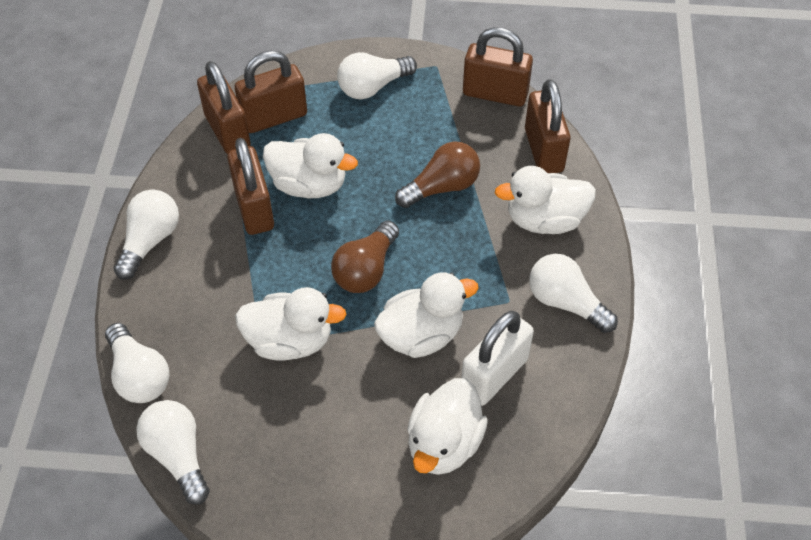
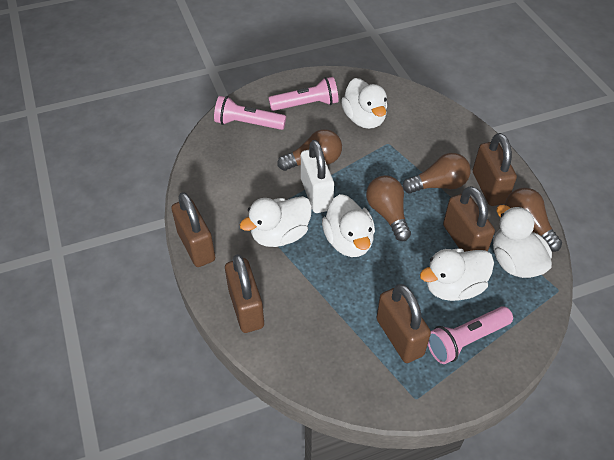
brown light bulb: 2 -> 4
pink flashlight: 0 -> 3
white light bulb: 5 -> 0

